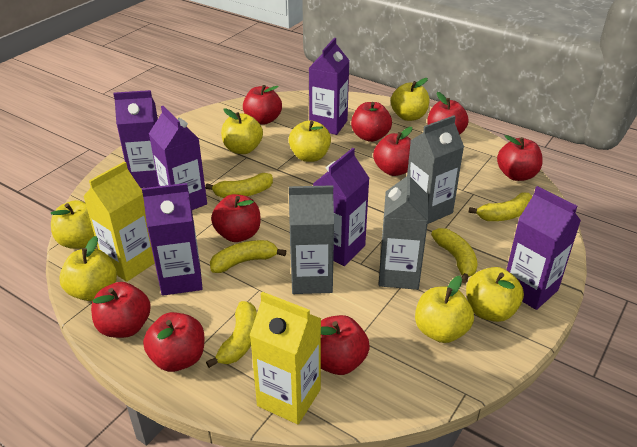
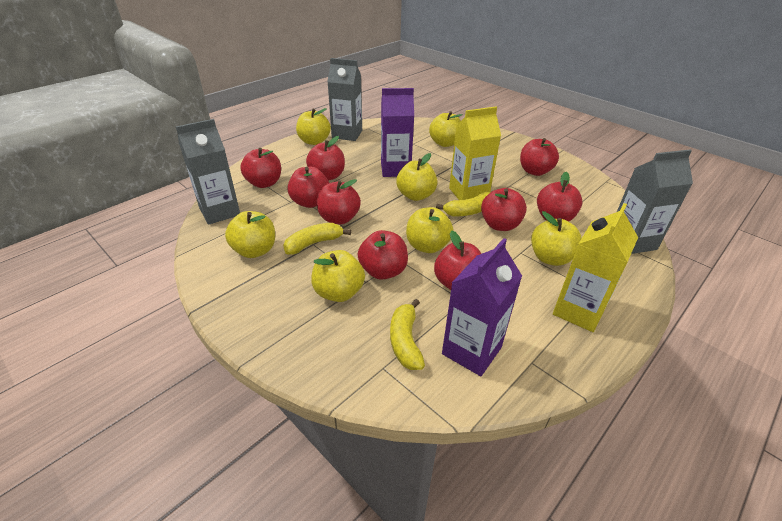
purple carton: 6 -> 2
yellow banana: 5 -> 3

